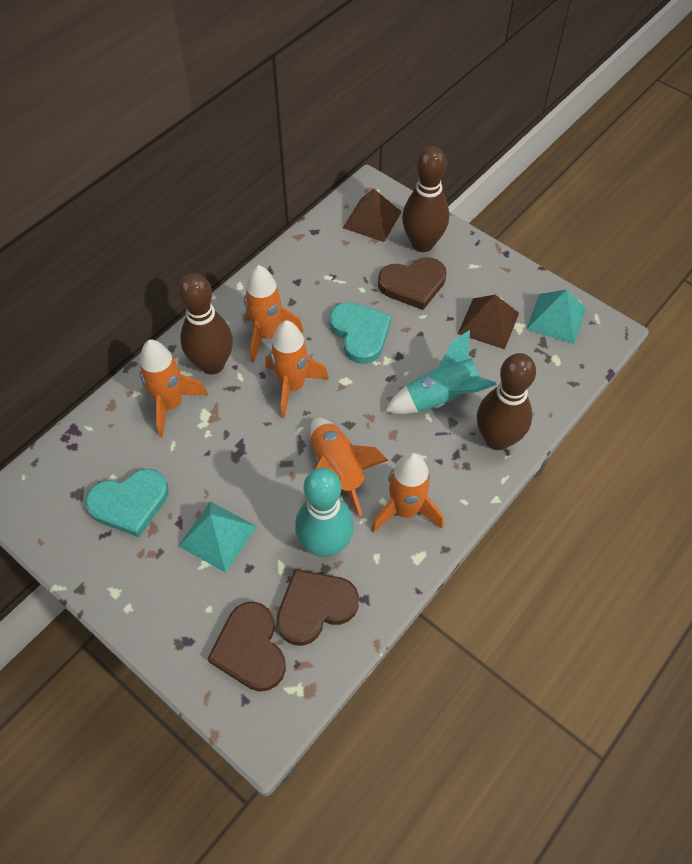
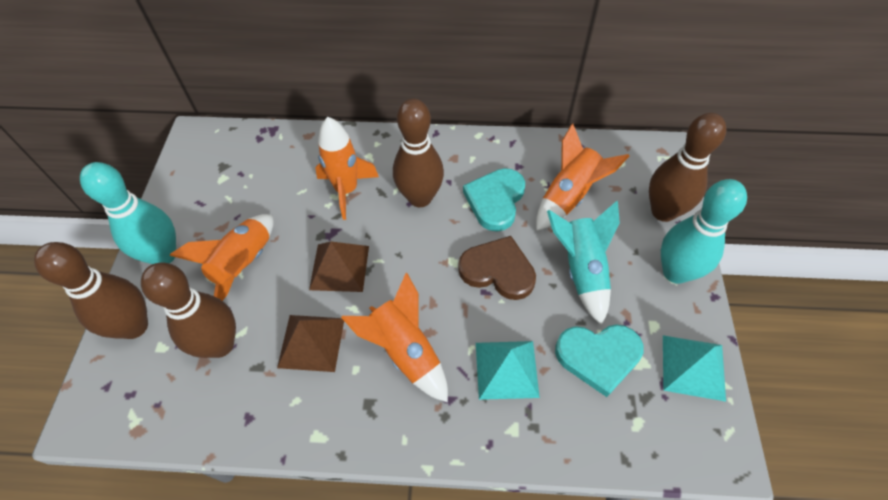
brown bowling pin: 3 -> 4
brown heart: 3 -> 1
orange rocket: 5 -> 4
turquoise bowling pin: 1 -> 2

